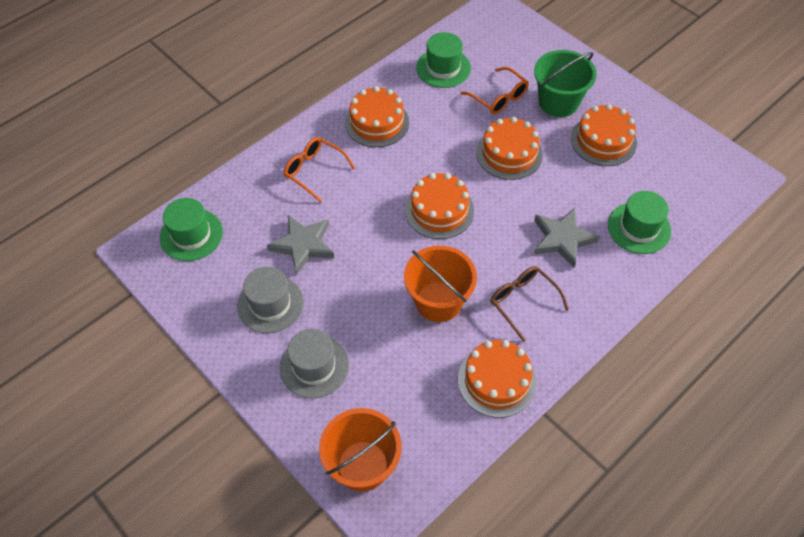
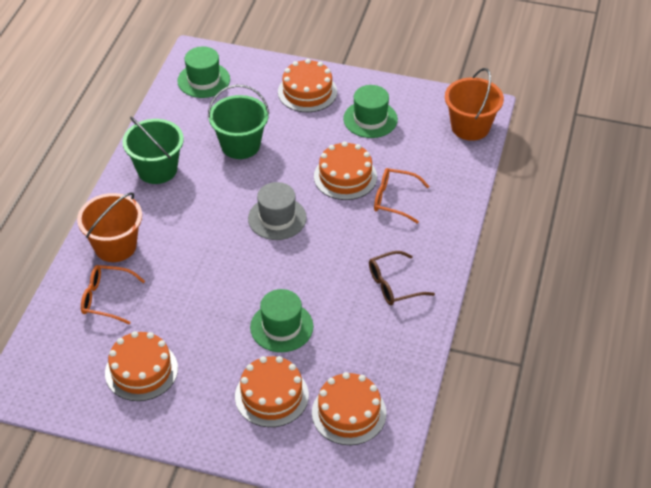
green bucket: 1 -> 2
grey hat: 2 -> 1
grey star: 2 -> 0

